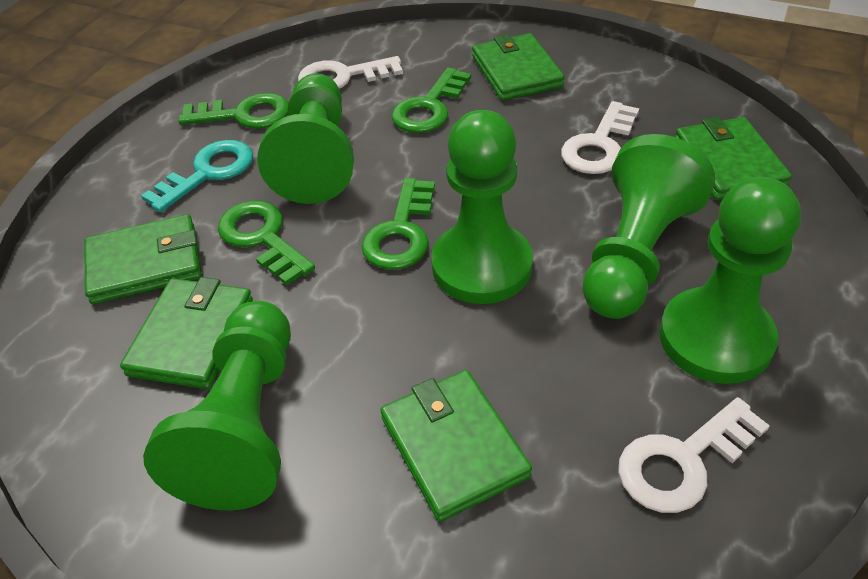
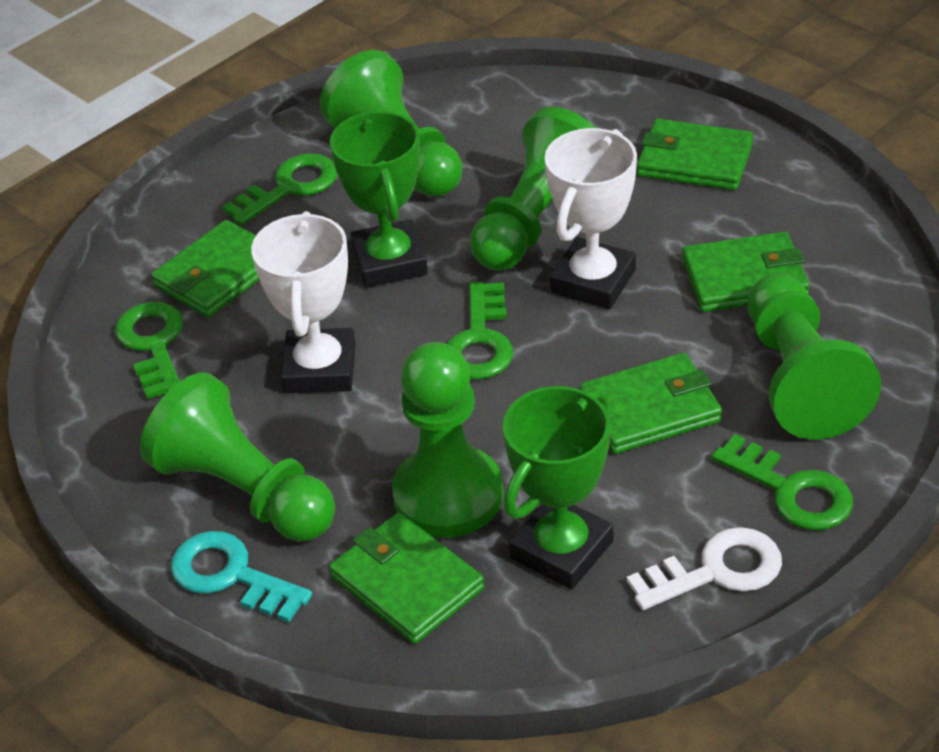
green trophy: 0 -> 2
white key: 3 -> 1
white trophy: 0 -> 2

